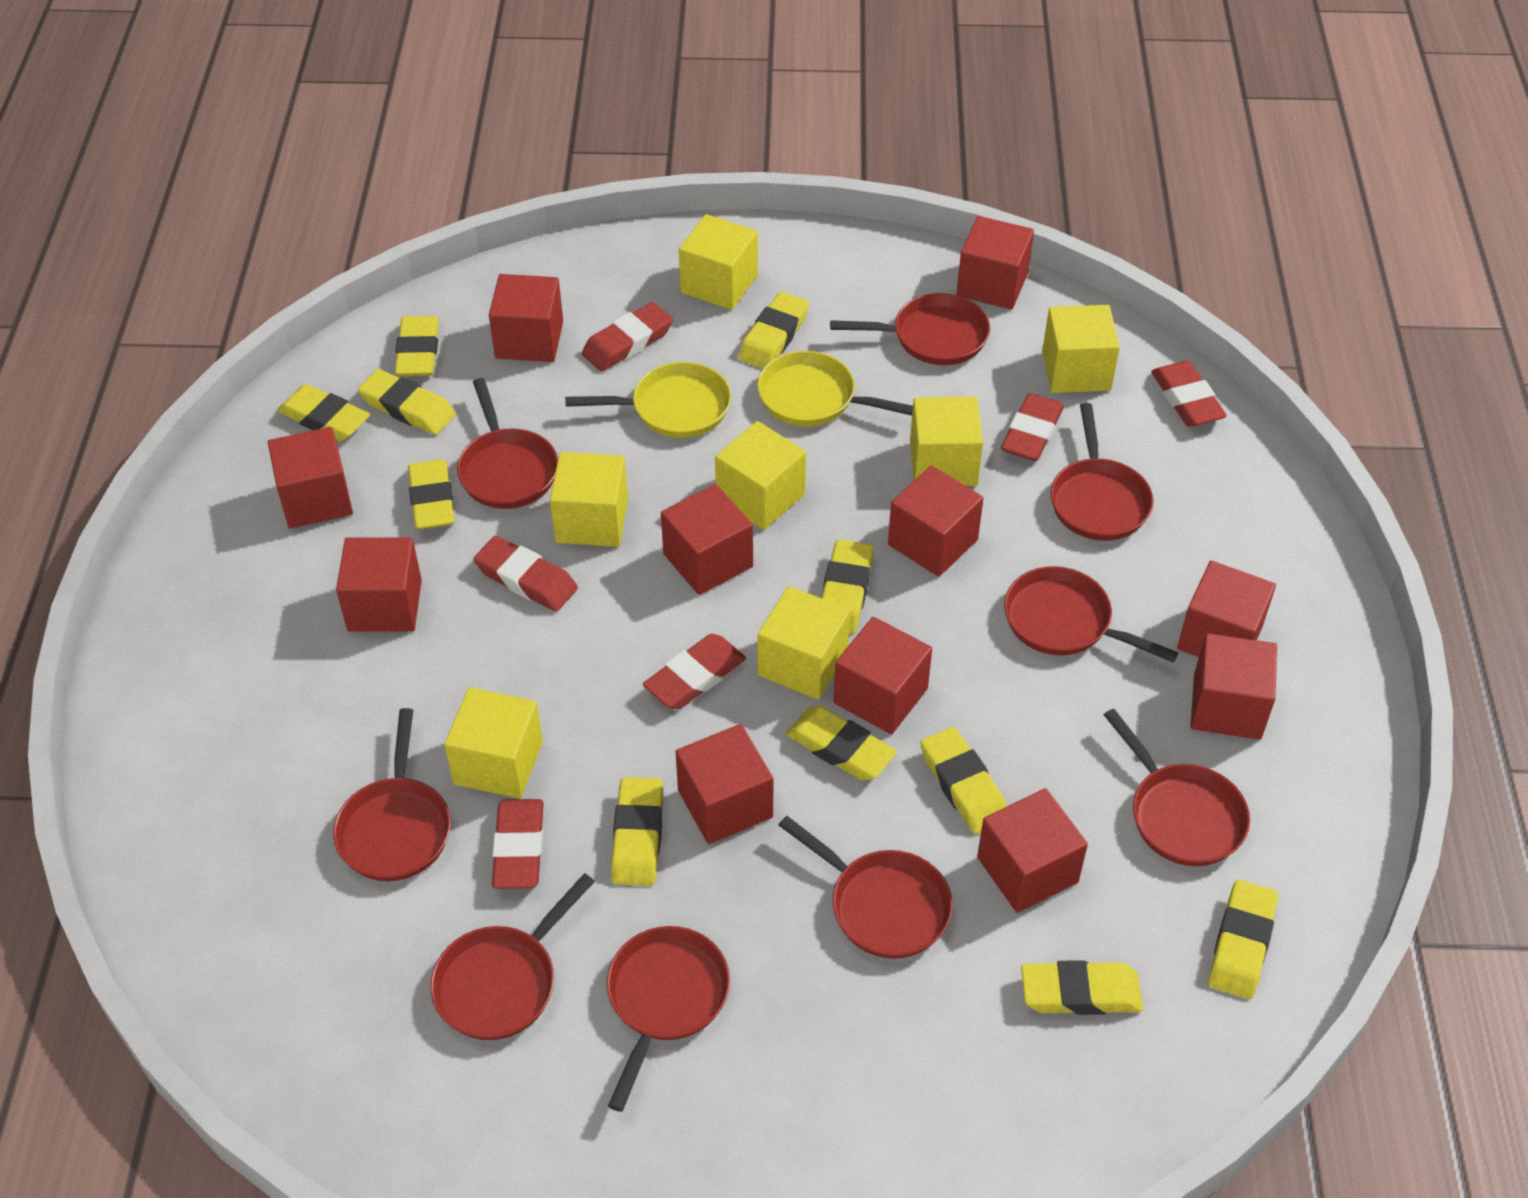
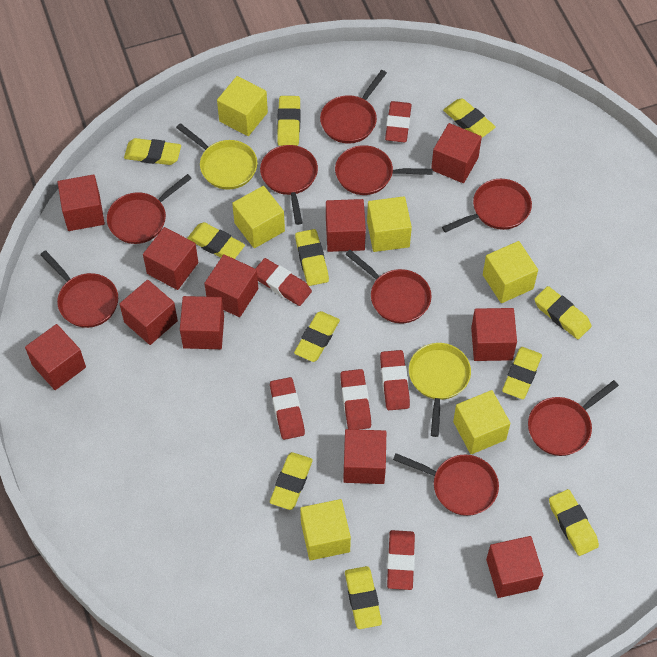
yellow cube: 7 -> 6

